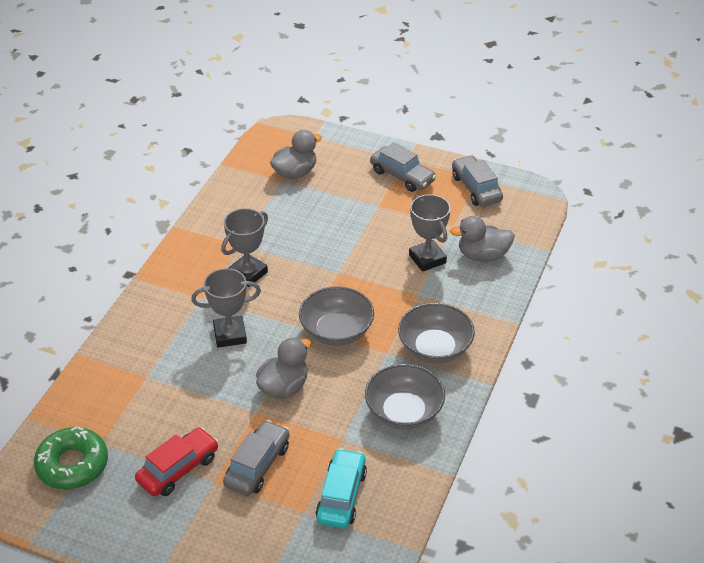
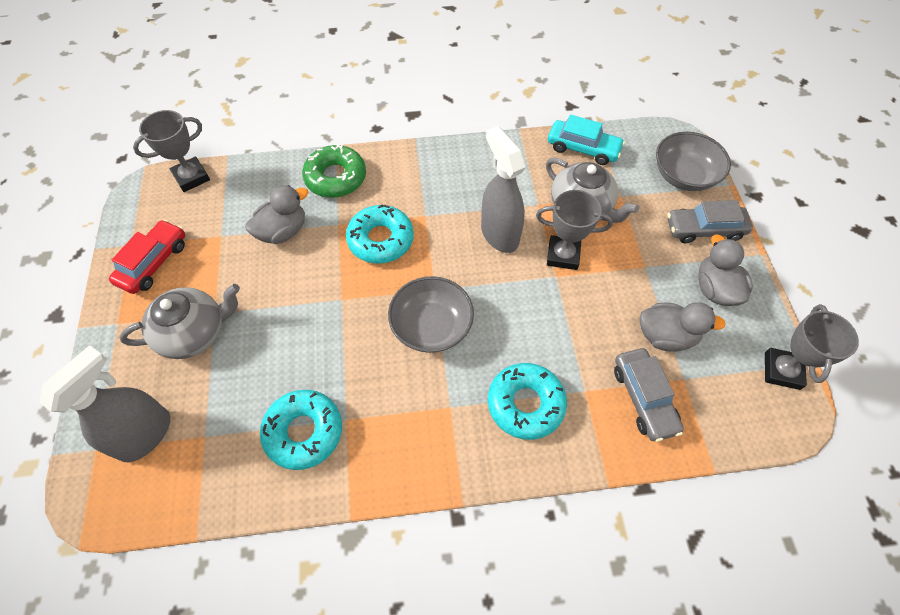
grey bowl: 3 -> 2
grey car: 3 -> 2
grey spray bottle: 0 -> 2
grey teapot: 0 -> 2
turquoise donut: 0 -> 3

